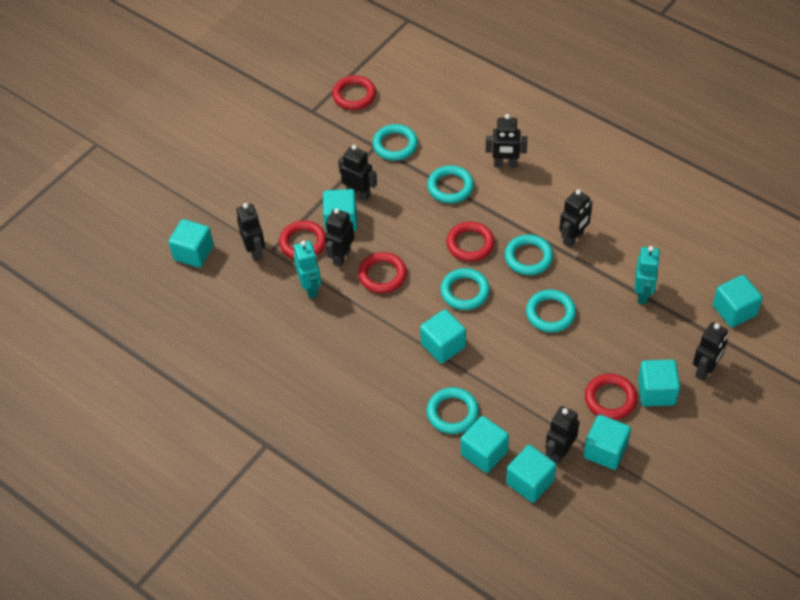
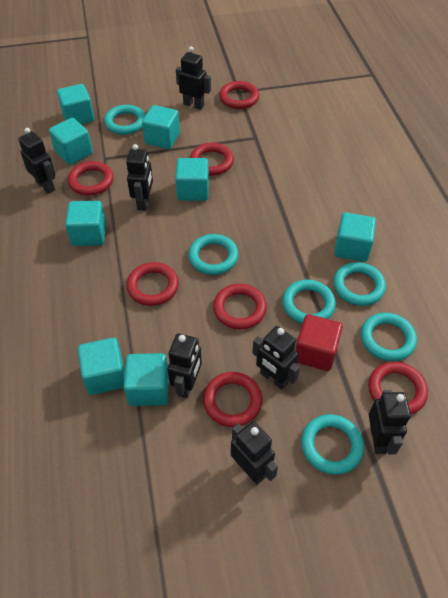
red cube: 0 -> 1
red ring: 5 -> 7
turquoise robot: 2 -> 0

